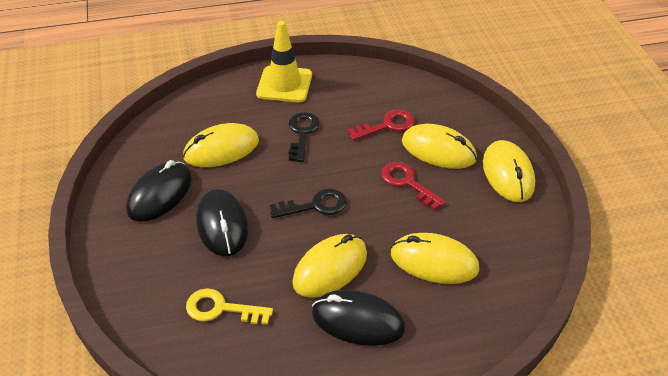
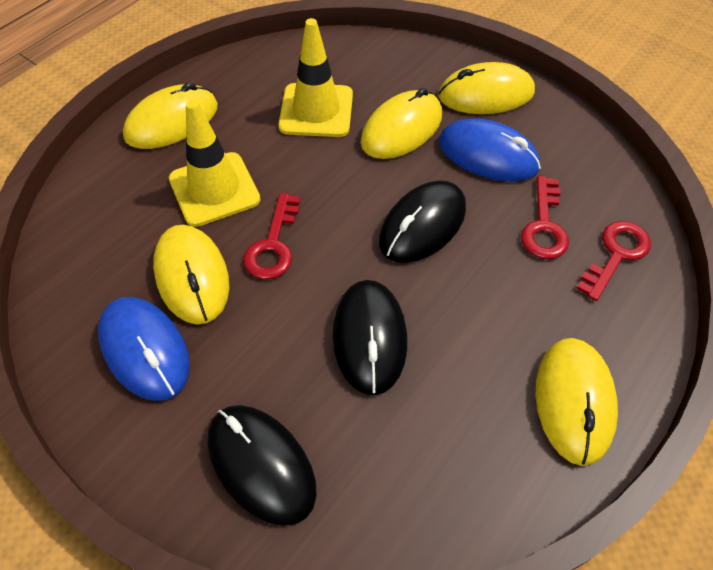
black key: 2 -> 0
blue mouse: 0 -> 2
red key: 2 -> 3
yellow key: 1 -> 0
yellow traffic cone: 1 -> 2

